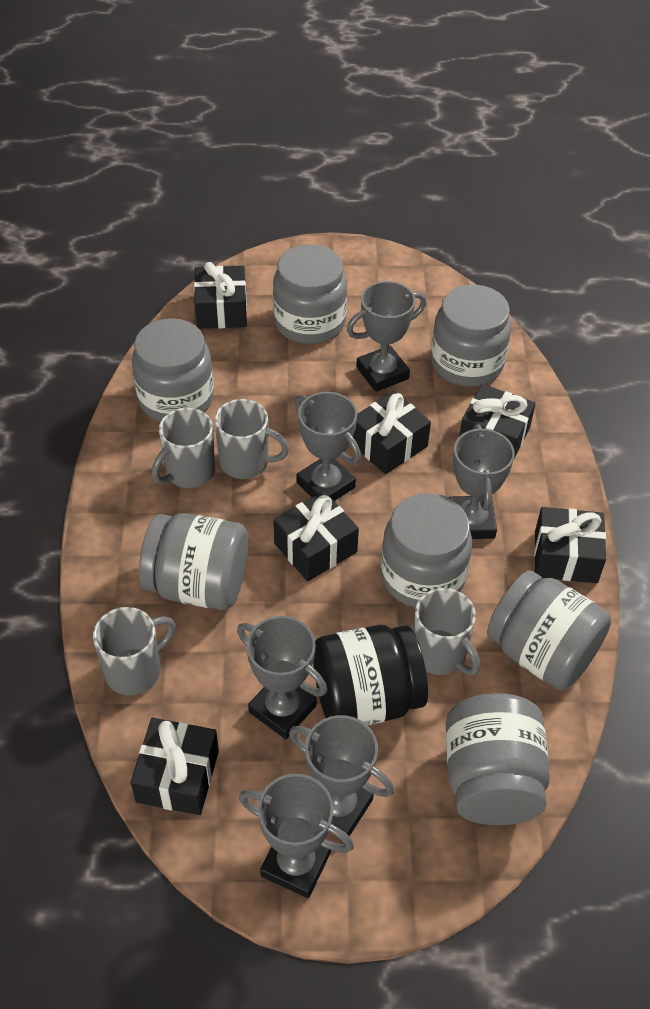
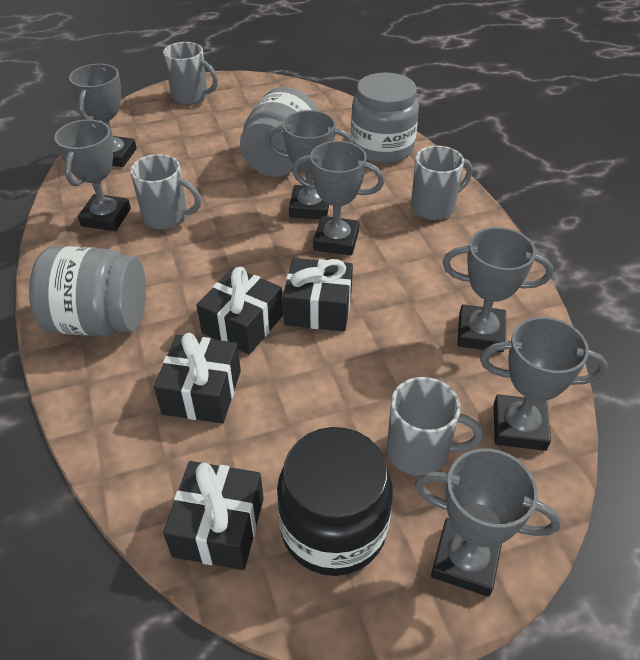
black gift: 6 -> 4
grey jar: 7 -> 3
grey trophy: 6 -> 7

